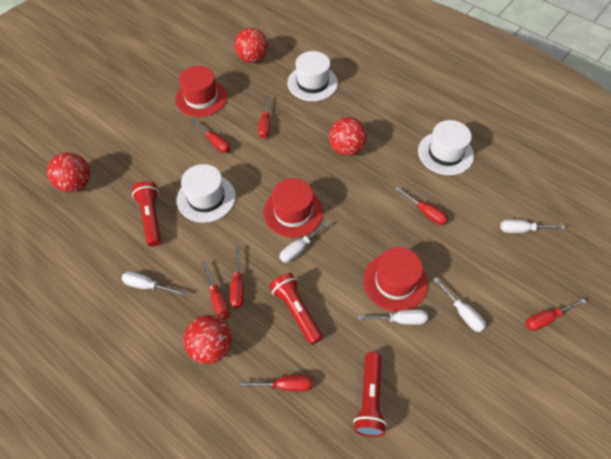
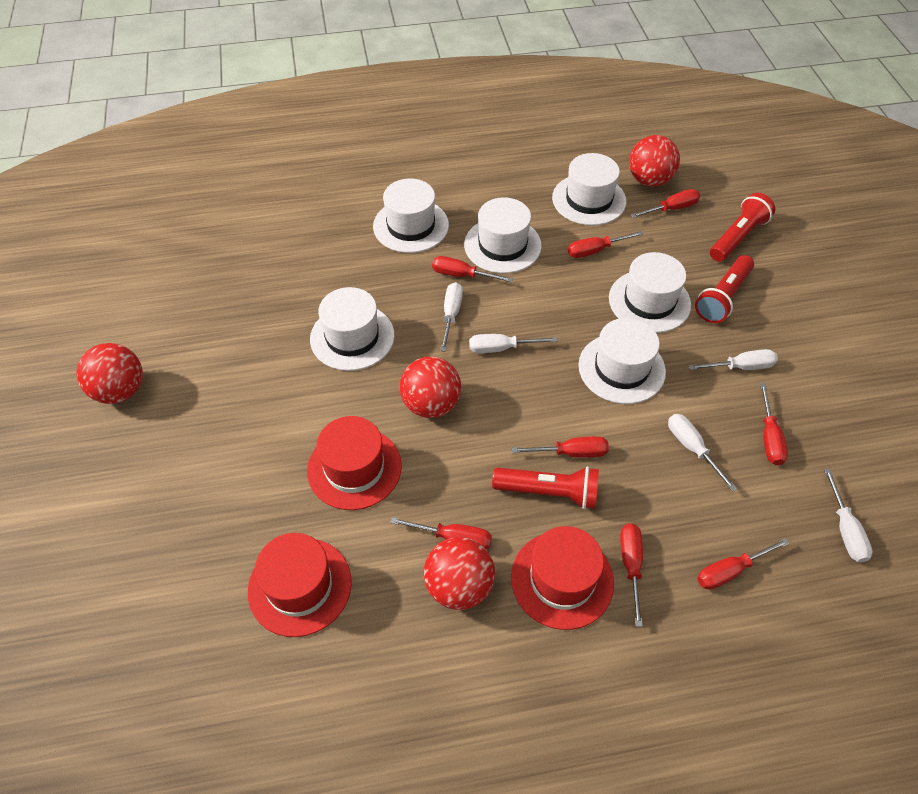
red screwdriver: 7 -> 8
white hat: 3 -> 6

